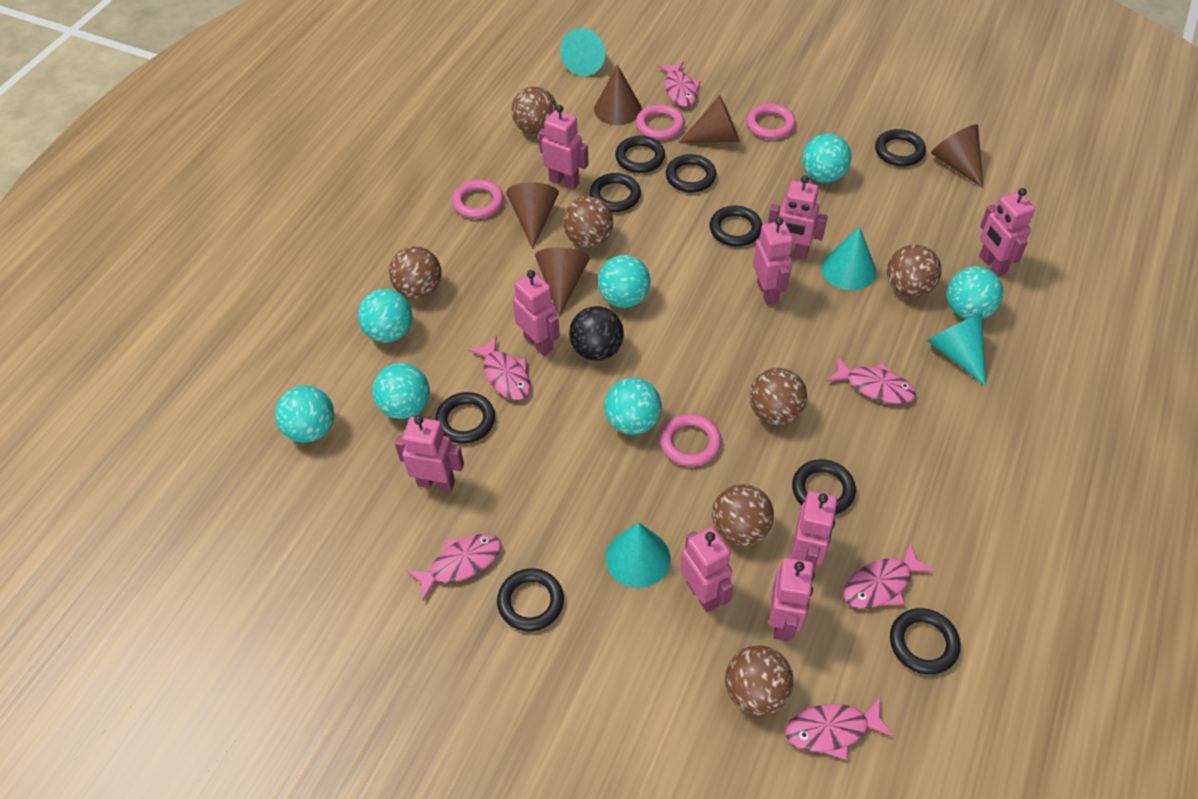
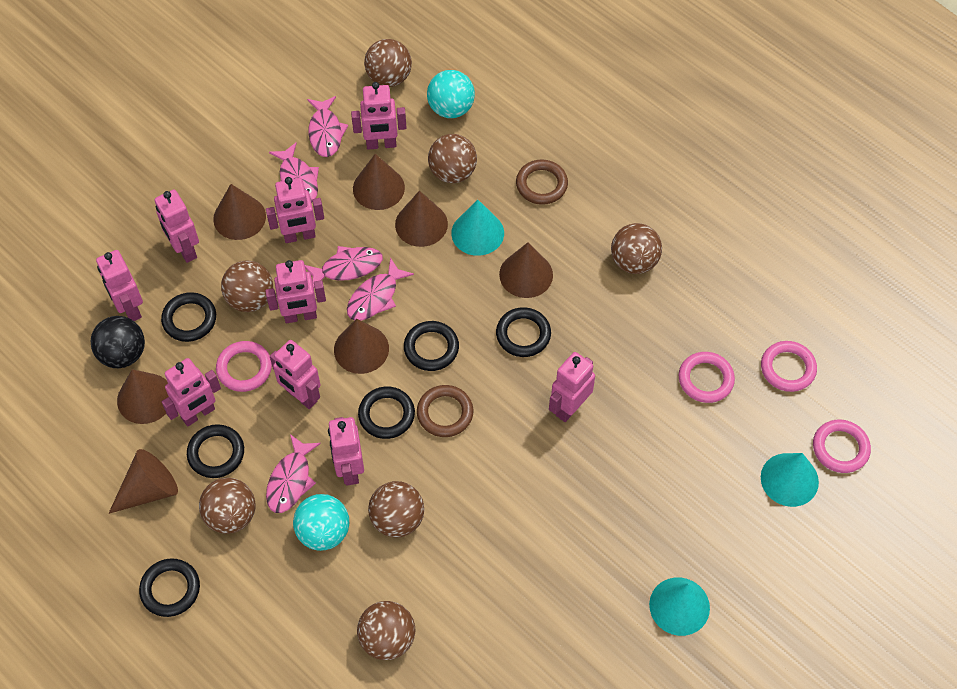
black ring: 9 -> 6
brown cone: 5 -> 7
brown ring: 0 -> 2
pink fish: 6 -> 5
turquoise ball: 7 -> 2
turquoise cone: 4 -> 3

